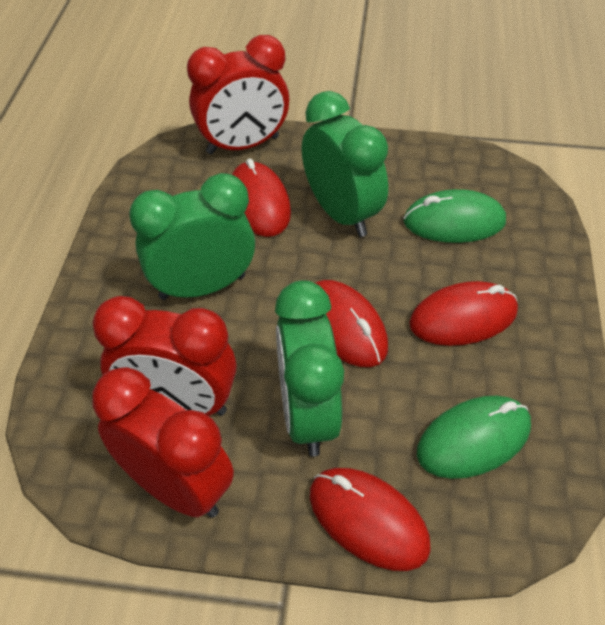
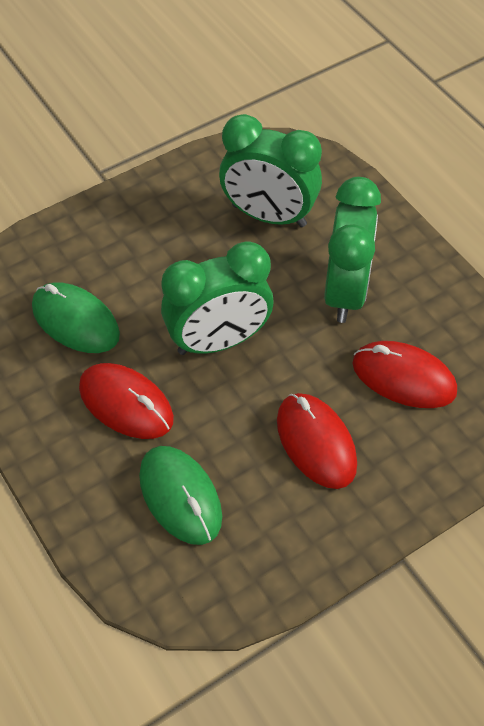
red clock: 3 -> 0
red mouse: 4 -> 3

